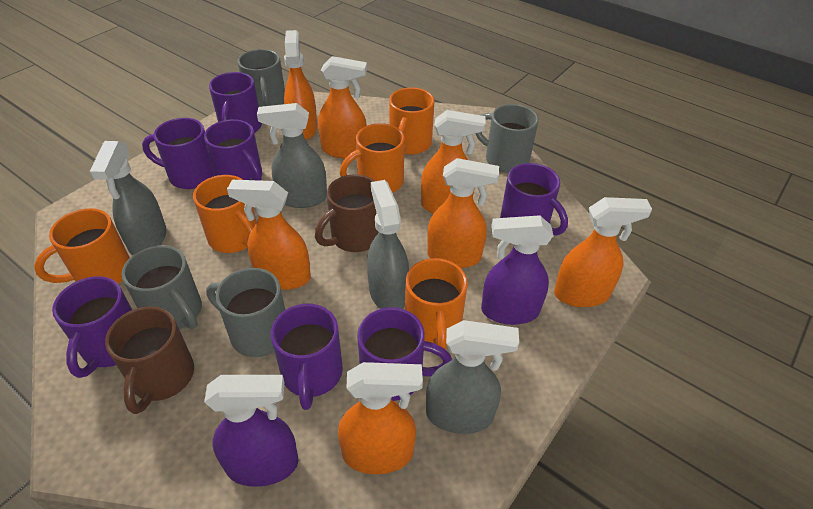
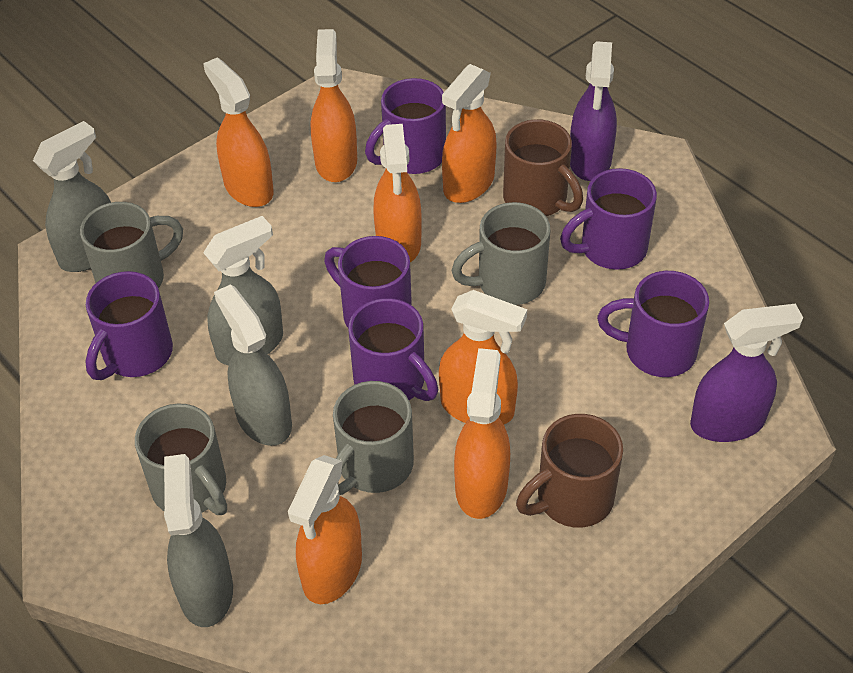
orange mug: 5 -> 0
purple mug: 7 -> 6

